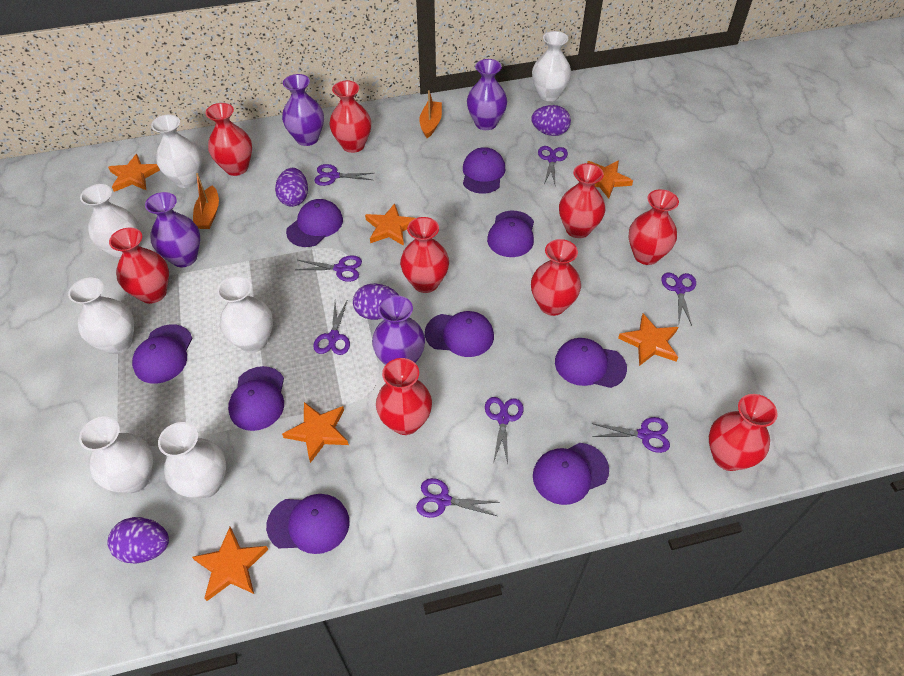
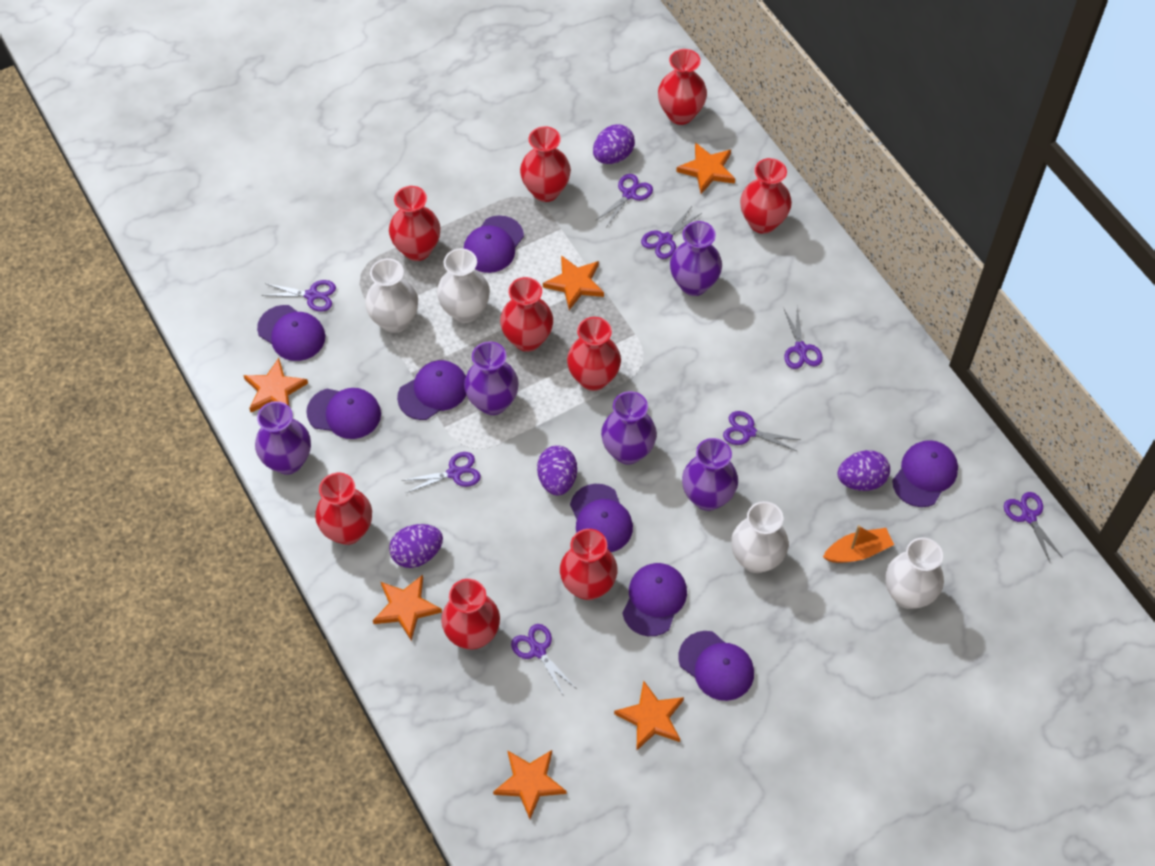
orange boat: 2 -> 1
purple cap: 9 -> 8
purple vase: 4 -> 5
white vase: 7 -> 4

